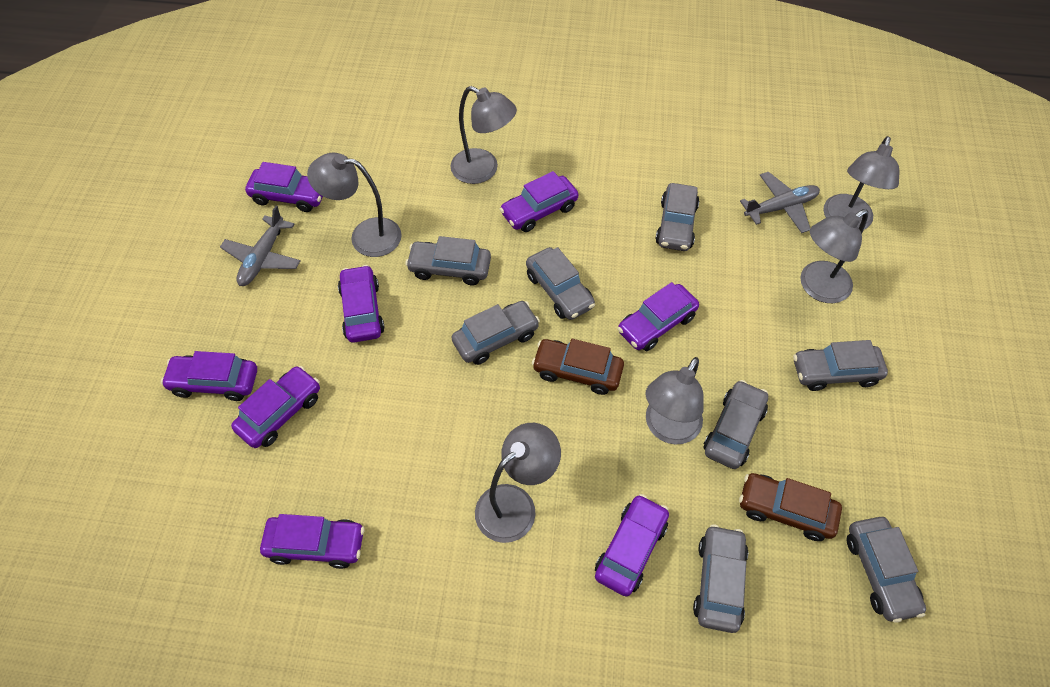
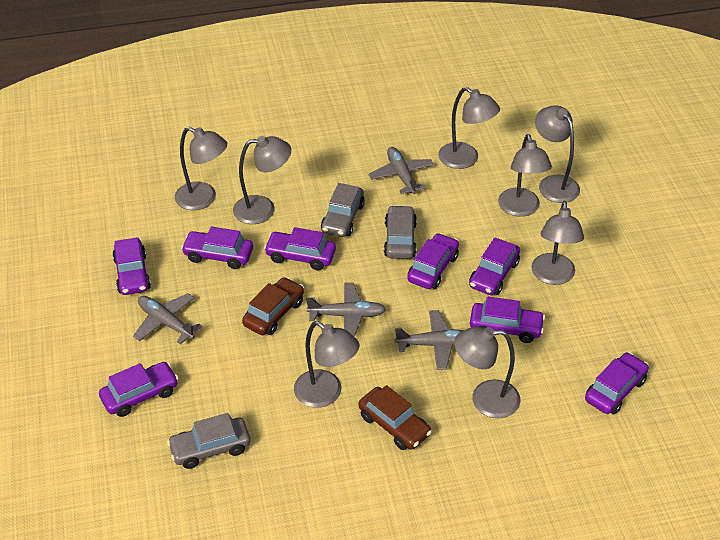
grey car: 8 -> 3
grey lamp: 6 -> 8
grey plane: 2 -> 4

